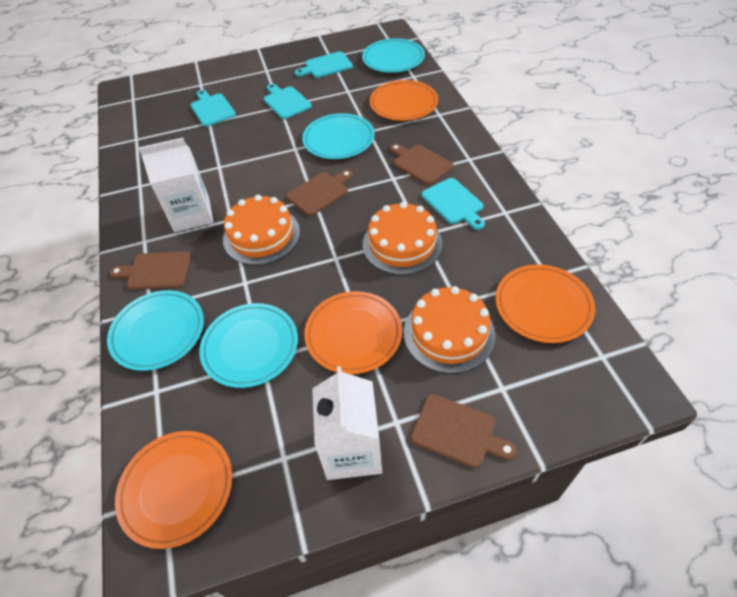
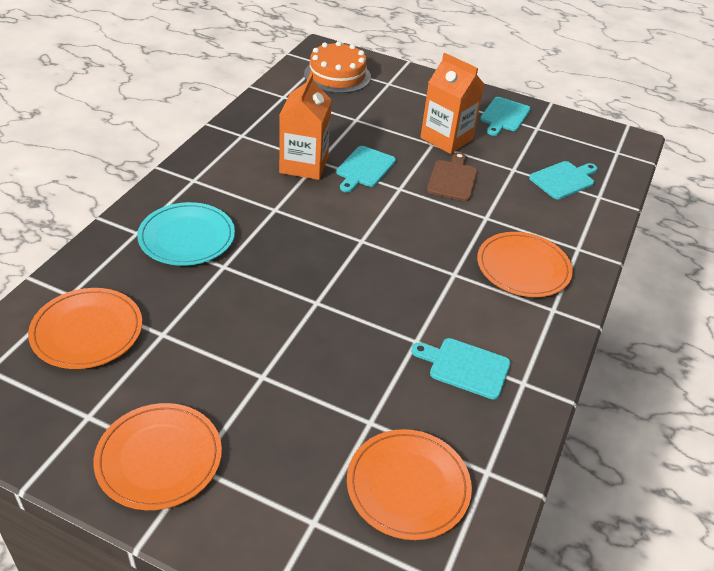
brown cutting board: 4 -> 1
orange cake: 3 -> 1
orange carton: 0 -> 2
turquoise plate: 4 -> 1
white carton: 2 -> 0

